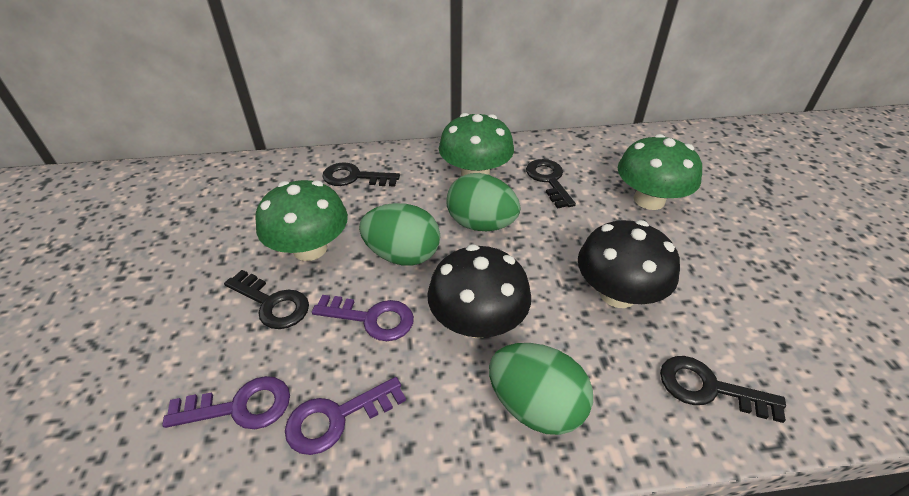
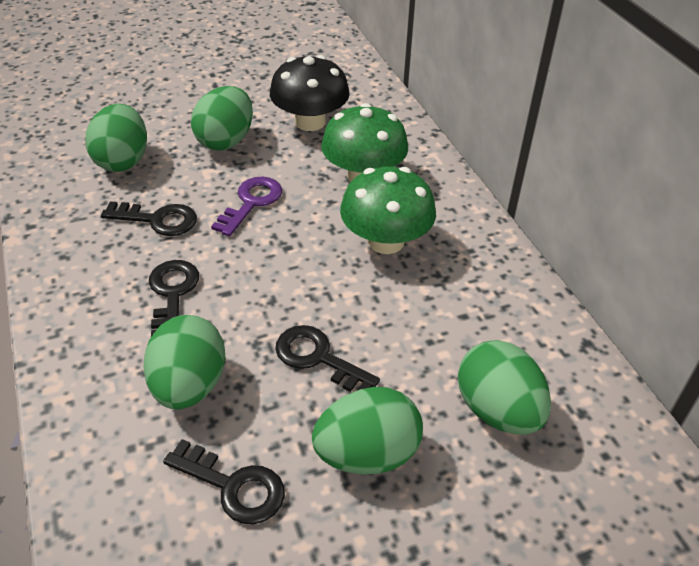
black mushroom: 2 -> 1
green egg: 3 -> 5
green mushroom: 3 -> 2
purple key: 3 -> 1

